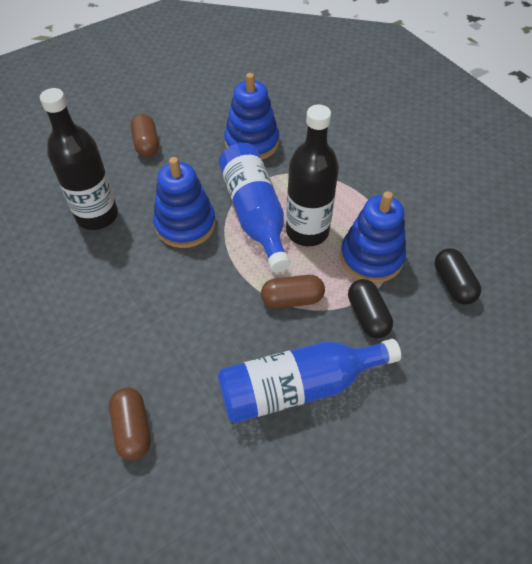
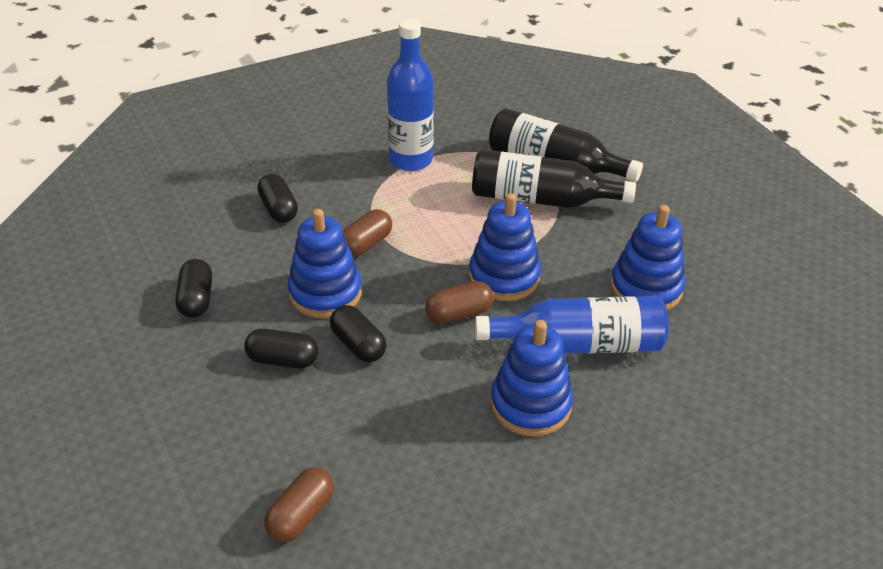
black capsule: 2 -> 4
blue stacking toy: 3 -> 4

